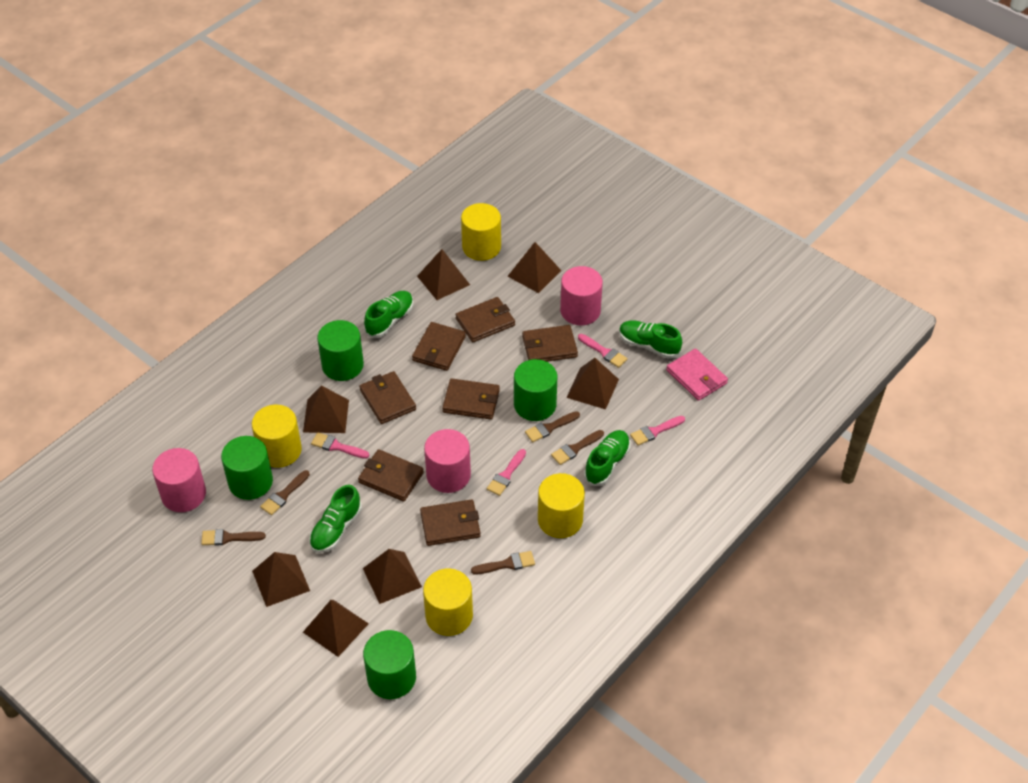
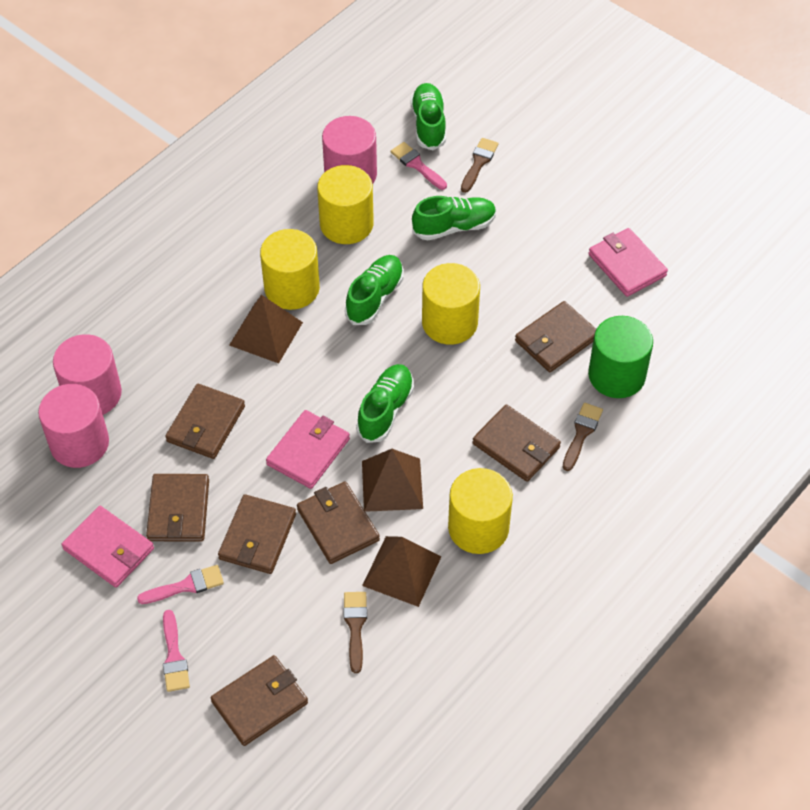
brown brush: 5 -> 3
brown pyramid: 7 -> 3
green cylinder: 4 -> 1
pink brush: 4 -> 3
pink wallet: 1 -> 3

